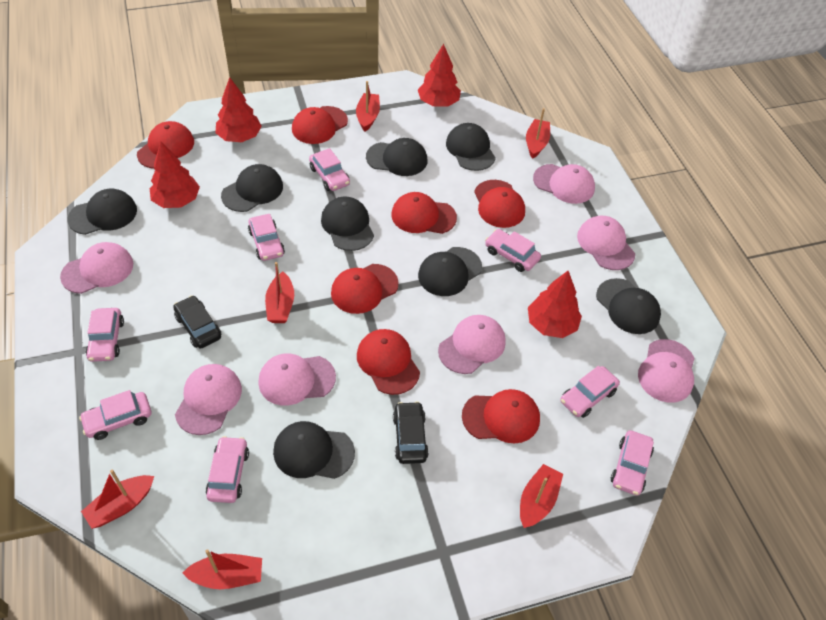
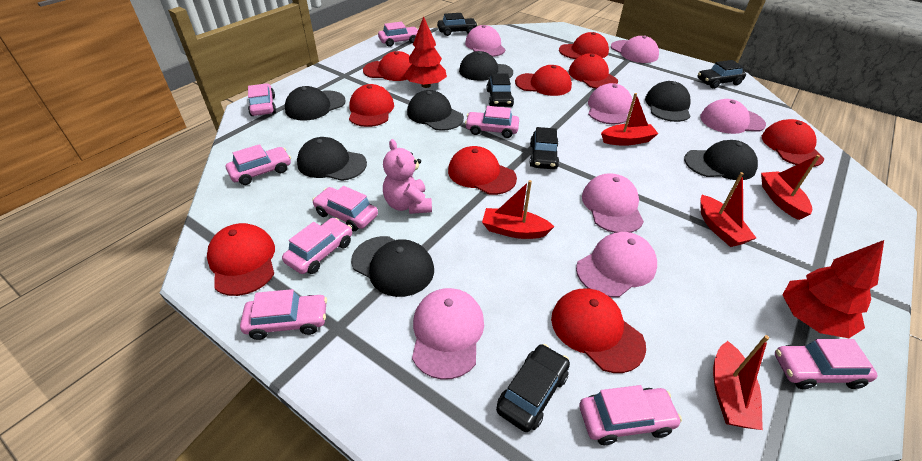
black cap: 8 -> 7
black car: 2 -> 5
pink car: 8 -> 9
pink teddy bear: 0 -> 1
red boat: 6 -> 5
red cap: 7 -> 9
red tree: 4 -> 2

